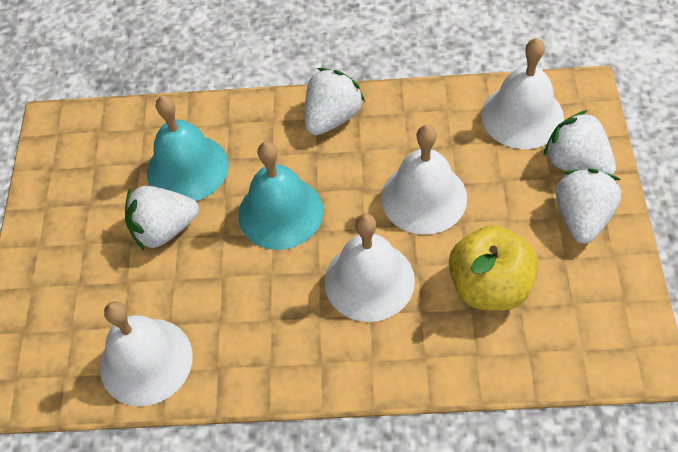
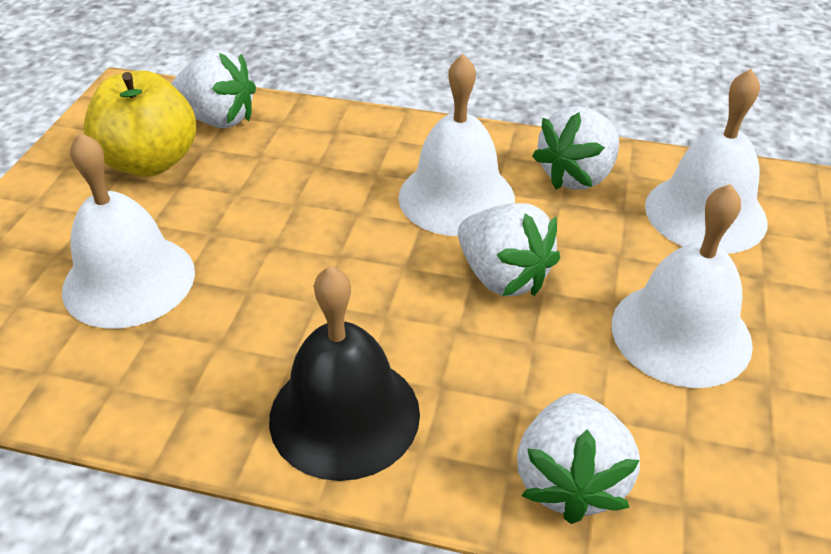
black bell: 0 -> 1
turquoise bell: 2 -> 0

